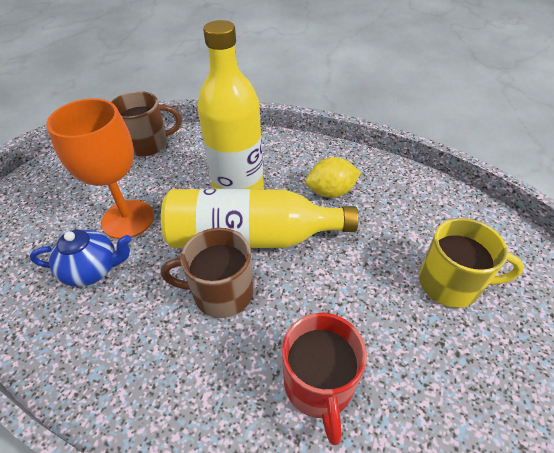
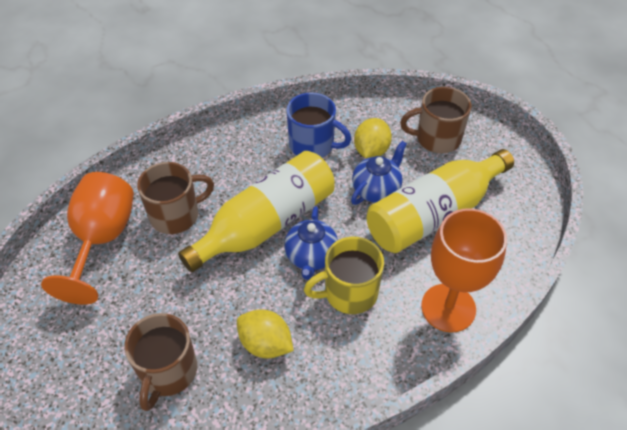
blue mug: 0 -> 1
blue teapot: 1 -> 2
brown mug: 2 -> 3
orange goblet: 1 -> 2
red mug: 1 -> 0
yellow lemon: 1 -> 2

